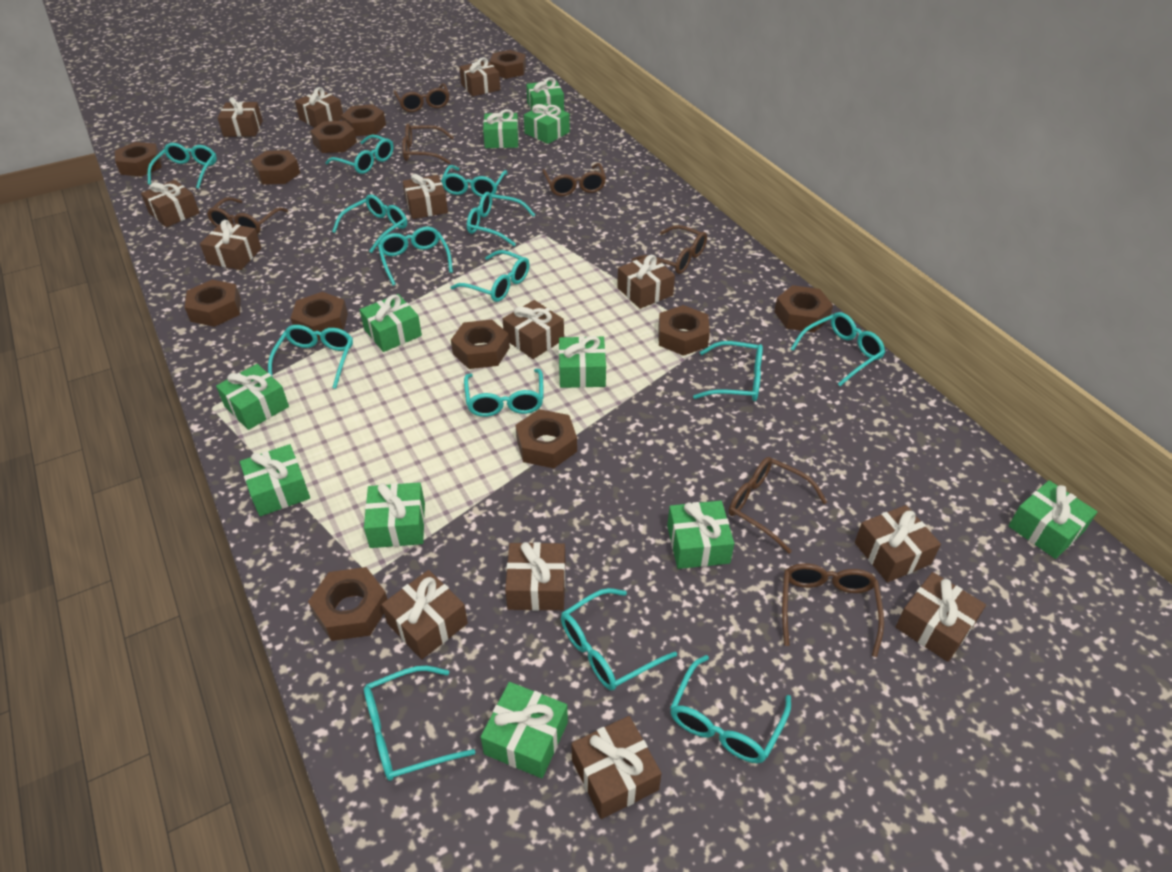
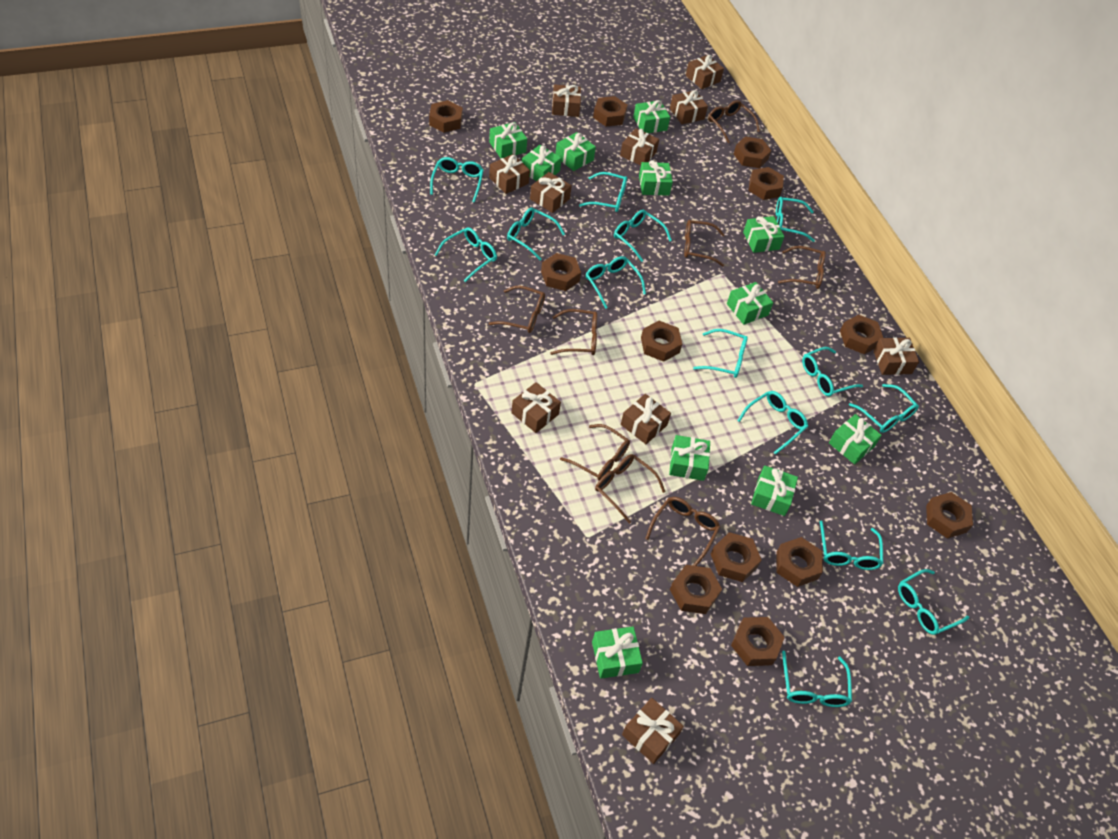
brown gift: 13 -> 10
brown glasses: 7 -> 8

